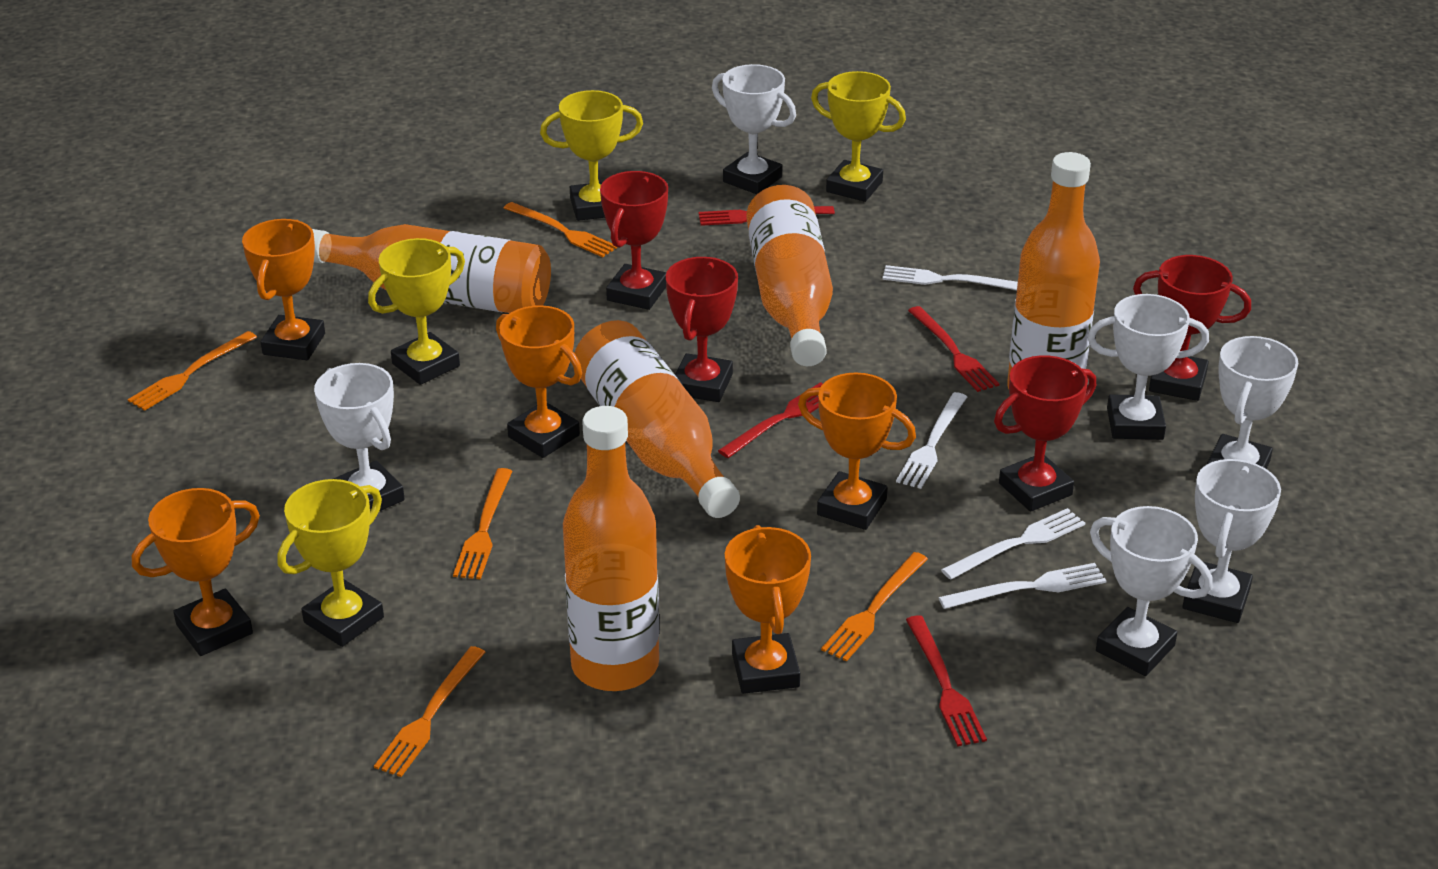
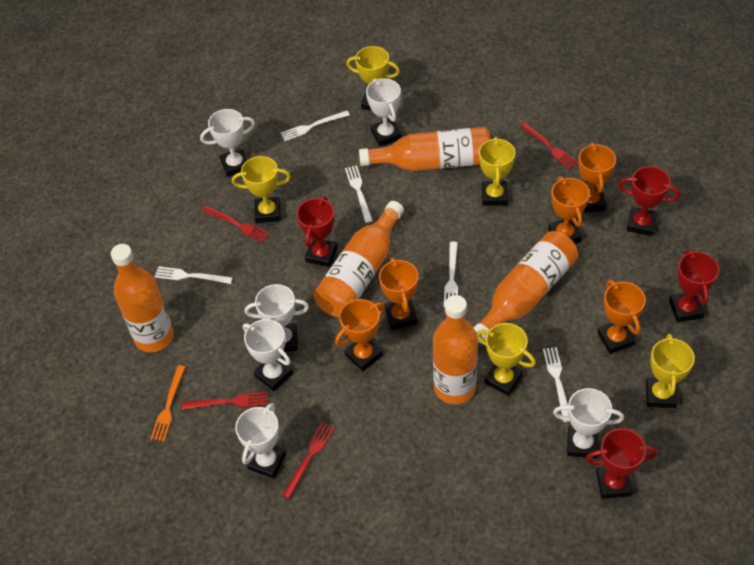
orange fork: 5 -> 1
white fork: 4 -> 5
yellow trophy: 4 -> 5

